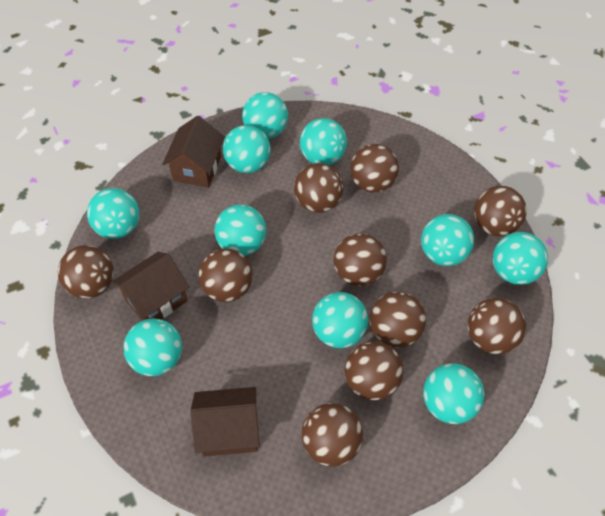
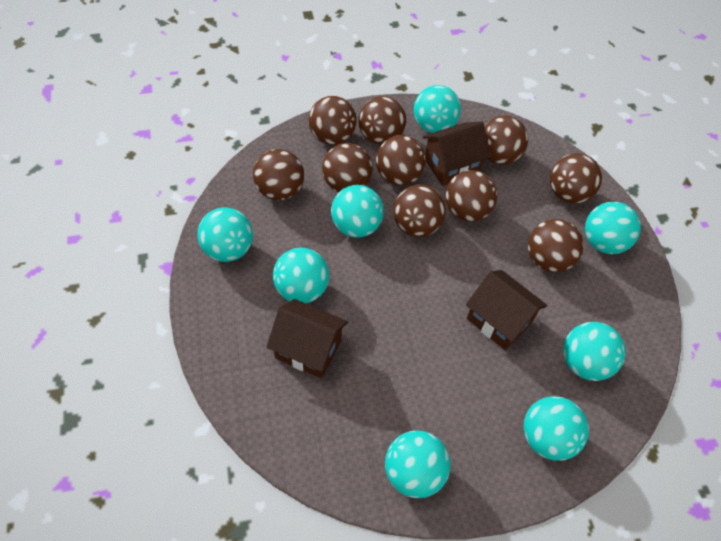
turquoise ball: 10 -> 8

